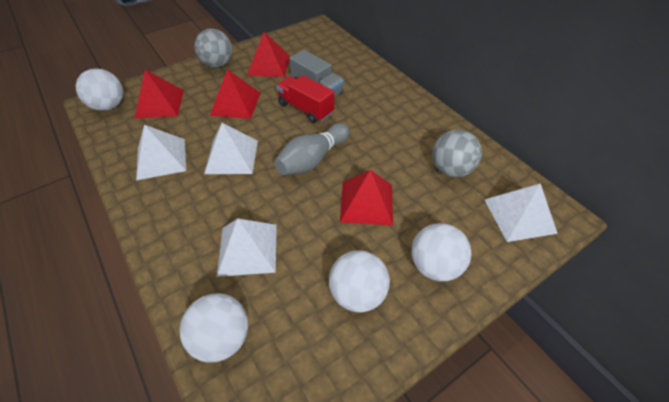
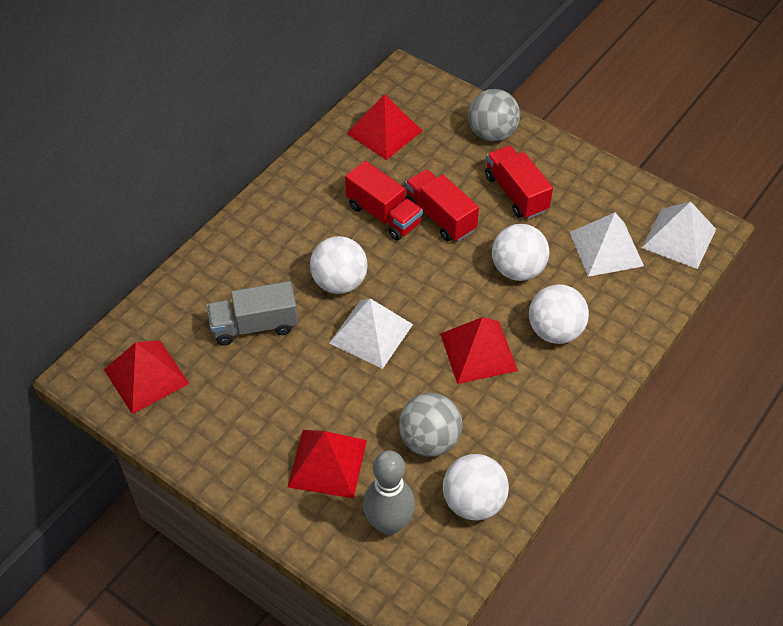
red truck: 1 -> 3
white pyramid: 4 -> 3

